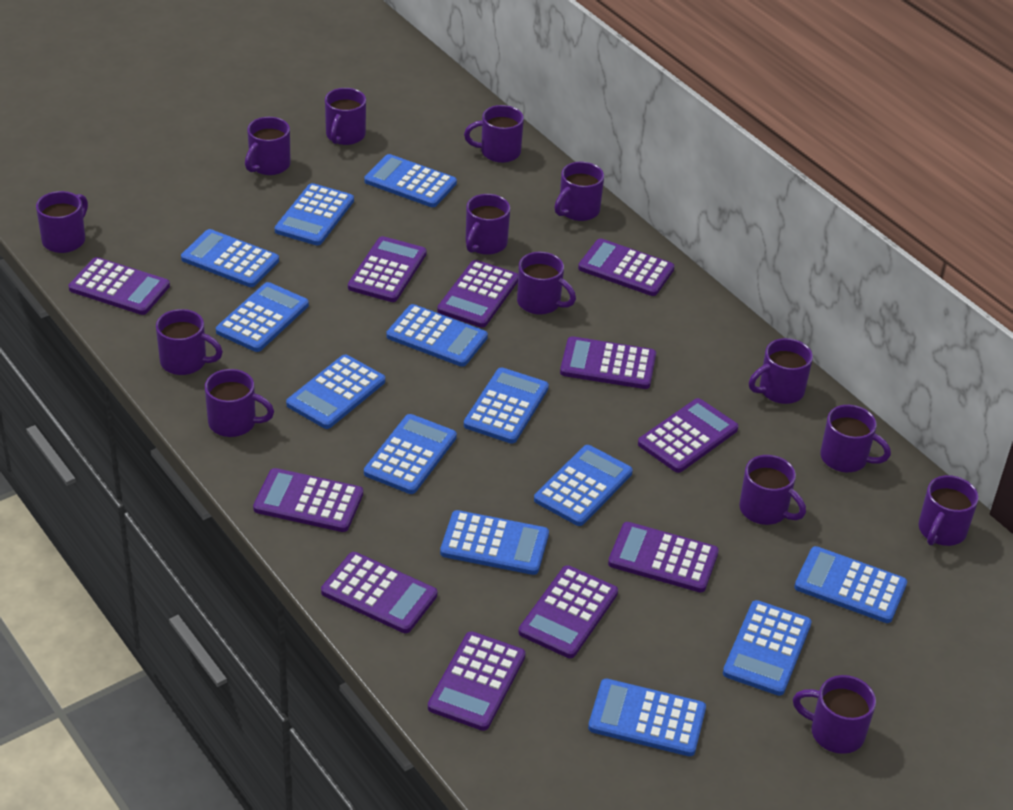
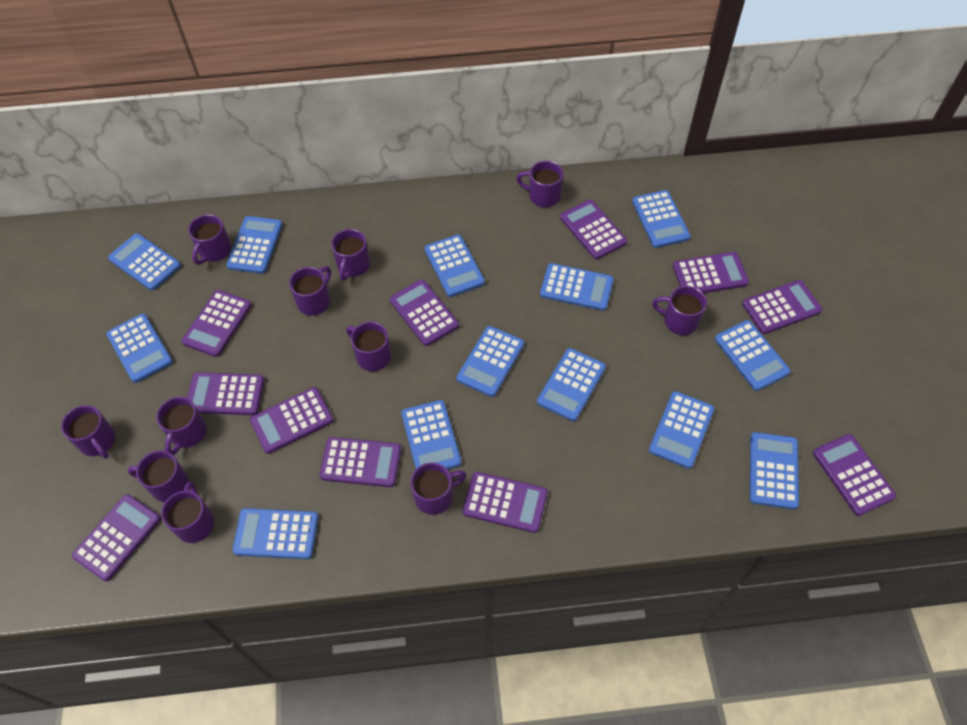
purple mug: 14 -> 11

